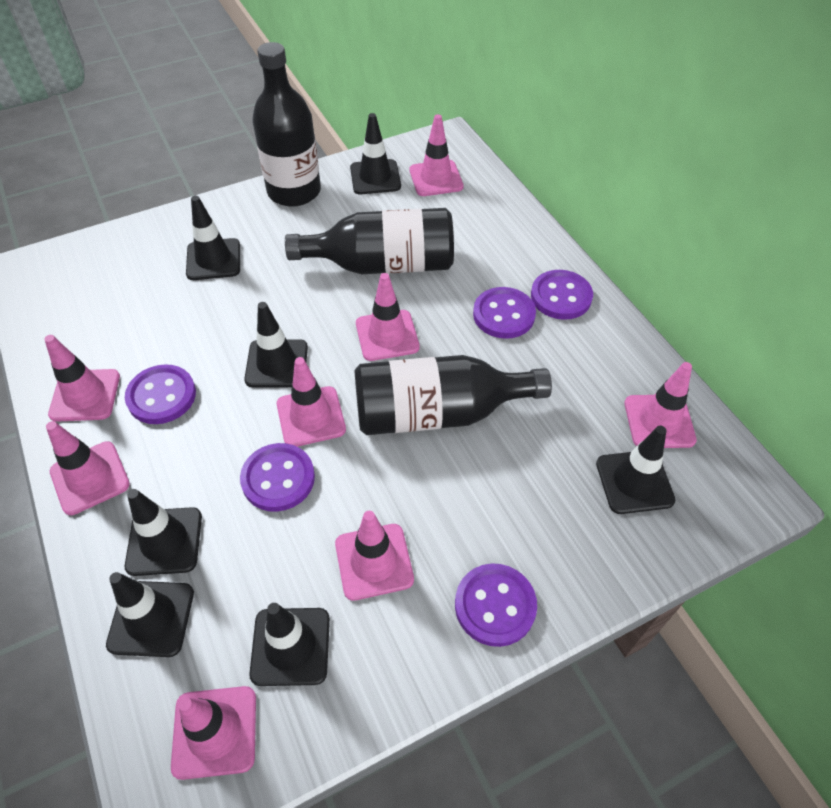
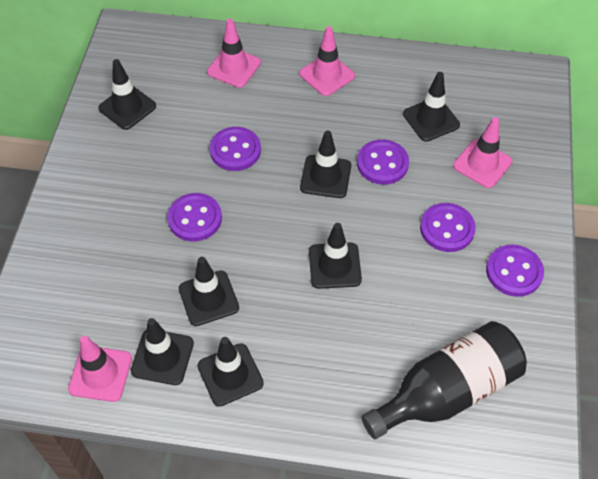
black bottle: 3 -> 1
pink traffic cone: 8 -> 4

